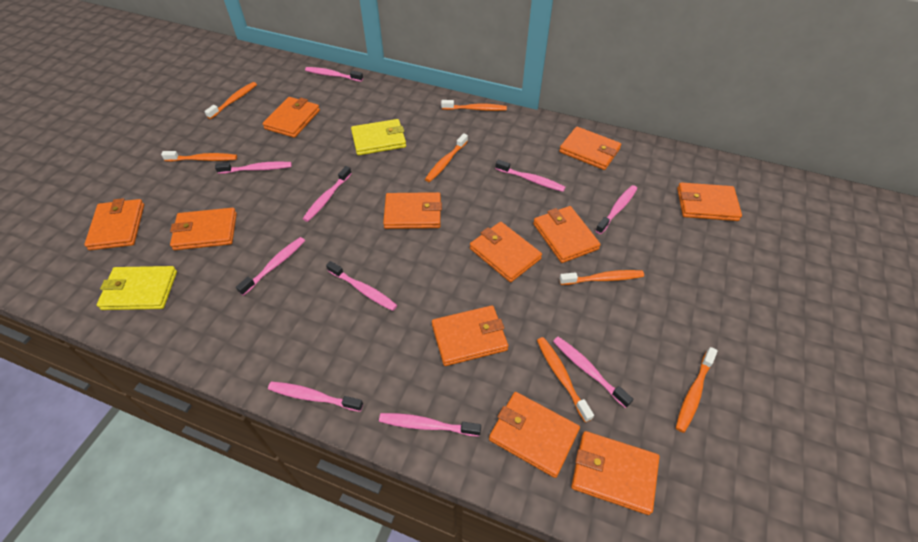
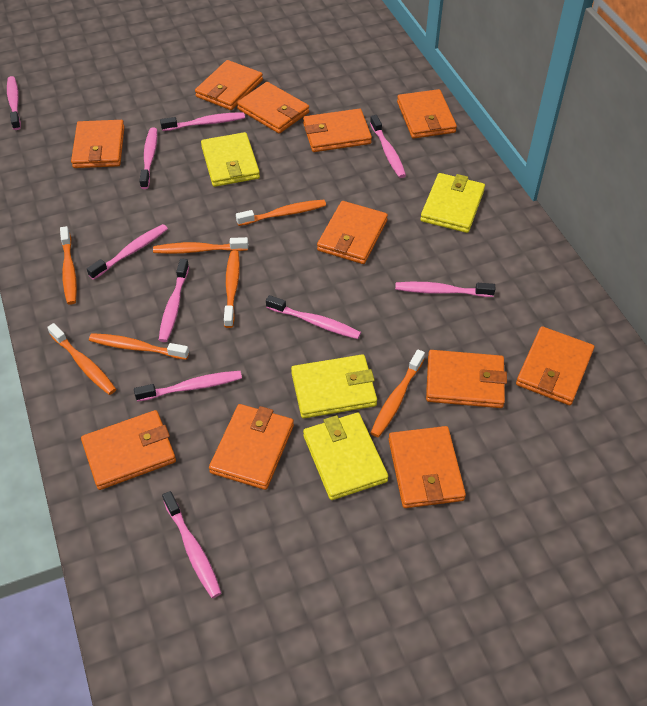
yellow wallet: 2 -> 4

